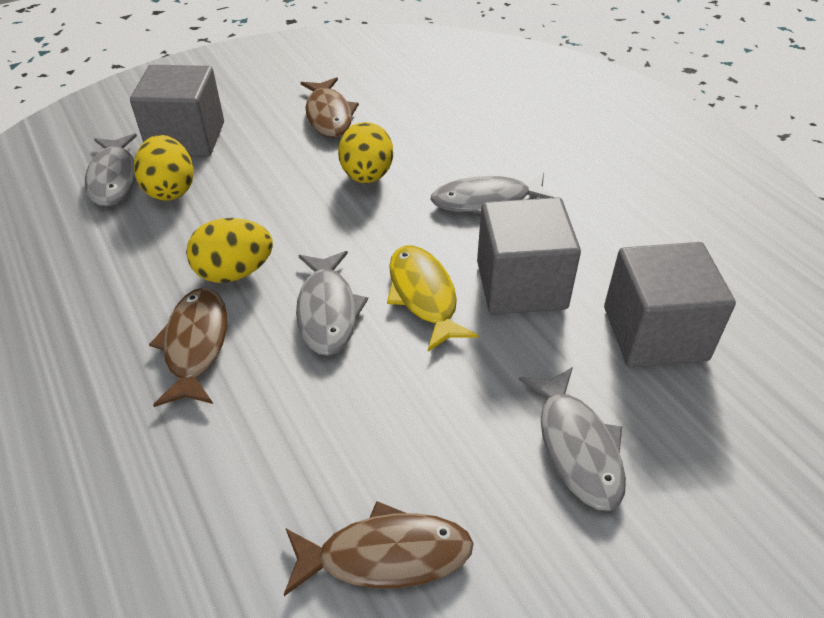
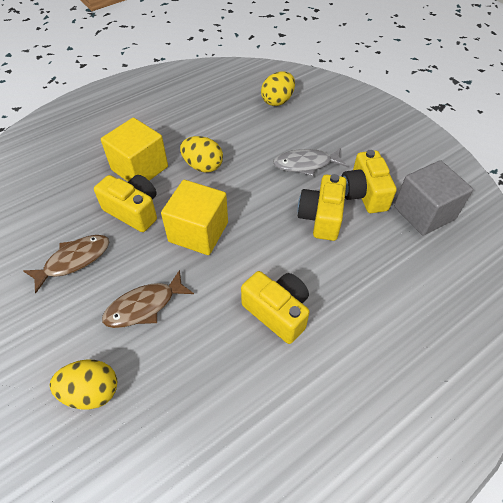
brown fish: 3 -> 2
grey cube: 3 -> 1
grey fish: 4 -> 1
yellow camera: 0 -> 4
yellow cube: 0 -> 2
yellow fish: 1 -> 0

